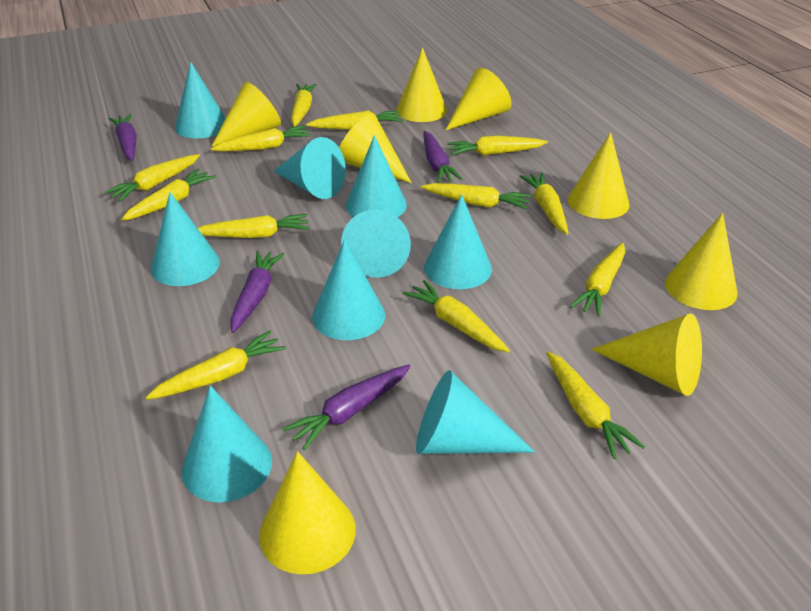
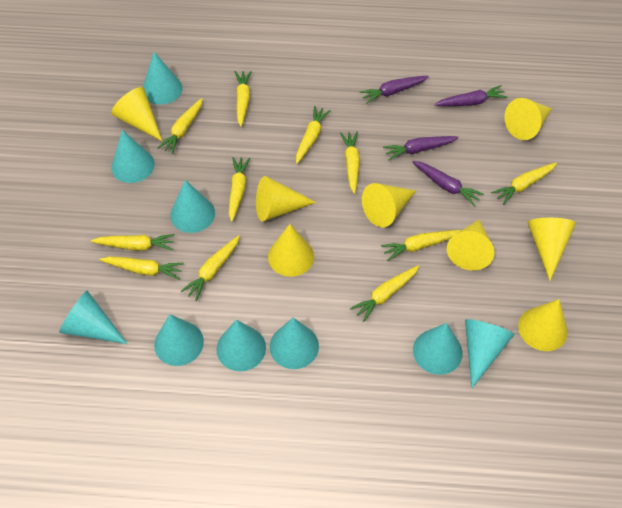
yellow carrot: 13 -> 11

